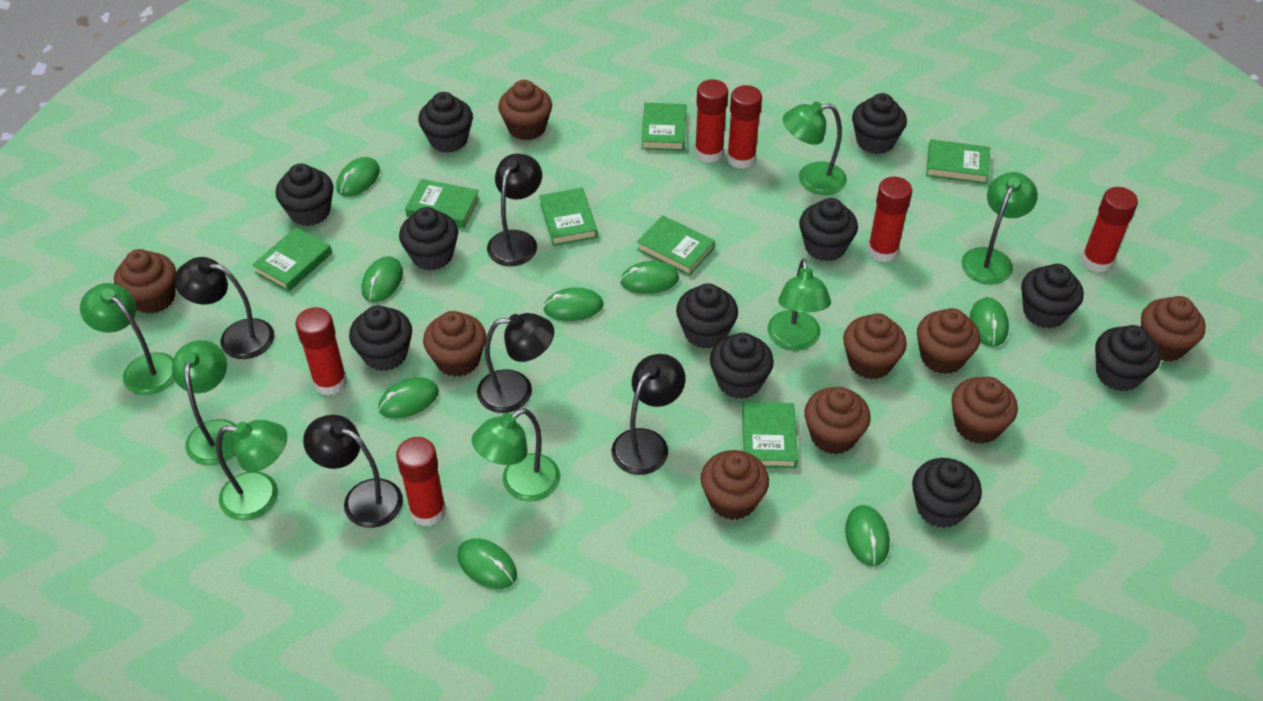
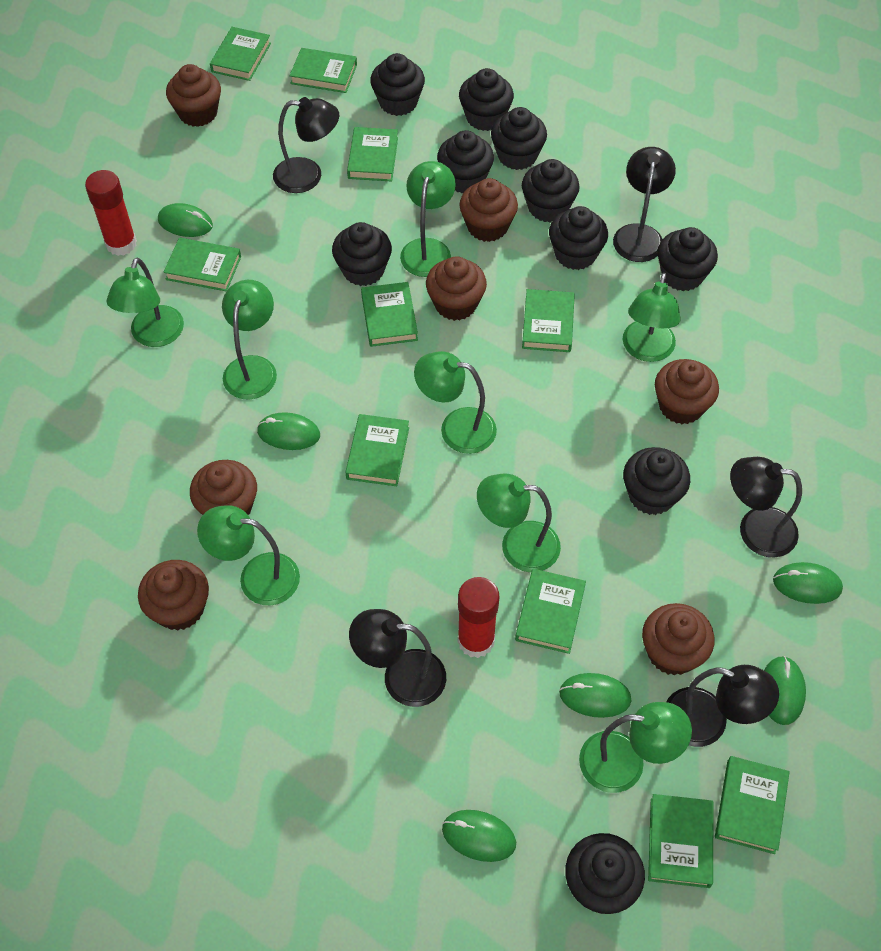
black cupcake: 11 -> 10
brown cupcake: 9 -> 7
green book: 7 -> 10
green lamp: 7 -> 8
green mouse: 8 -> 6
red glue stick: 6 -> 2

